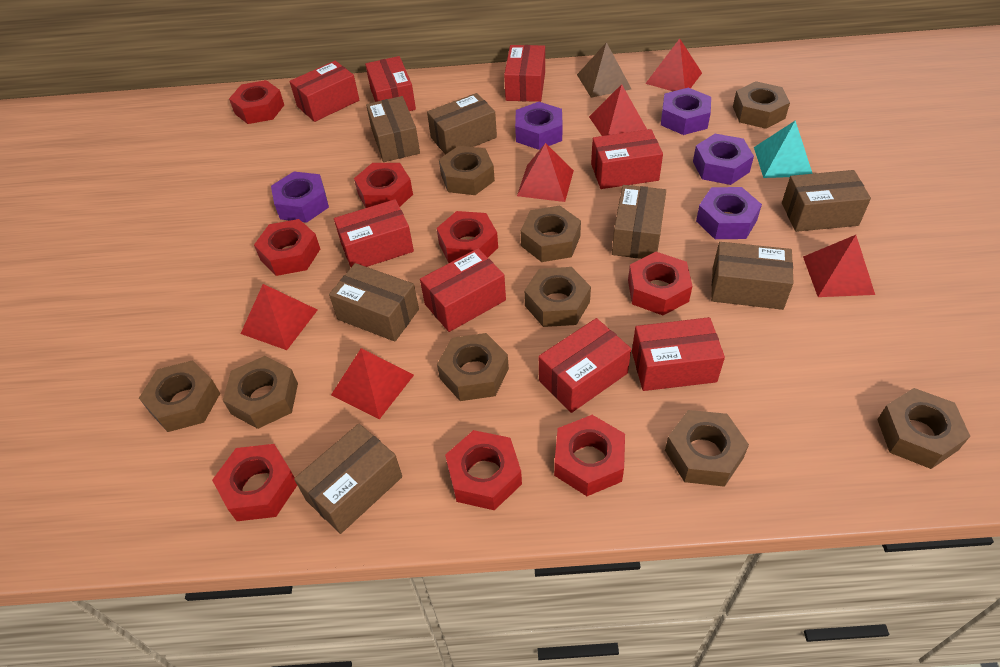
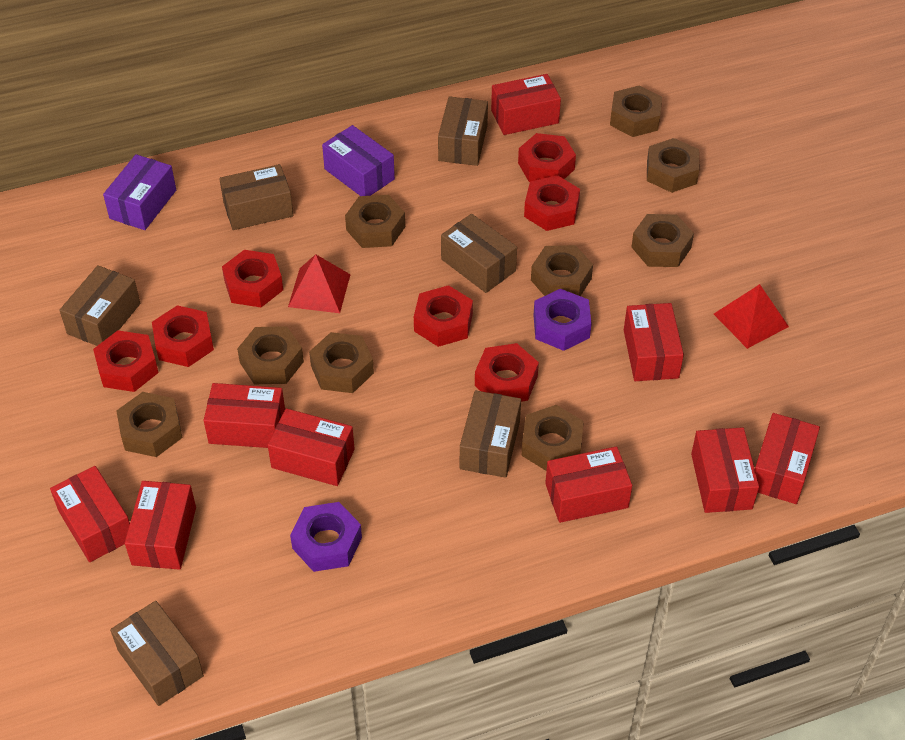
brown box: 7 -> 6
brown pyramid: 1 -> 0
purple box: 0 -> 2
purple nut: 5 -> 2
red box: 8 -> 9
red nut: 8 -> 7
red pyramid: 6 -> 2
turquoise pyramid: 1 -> 0

